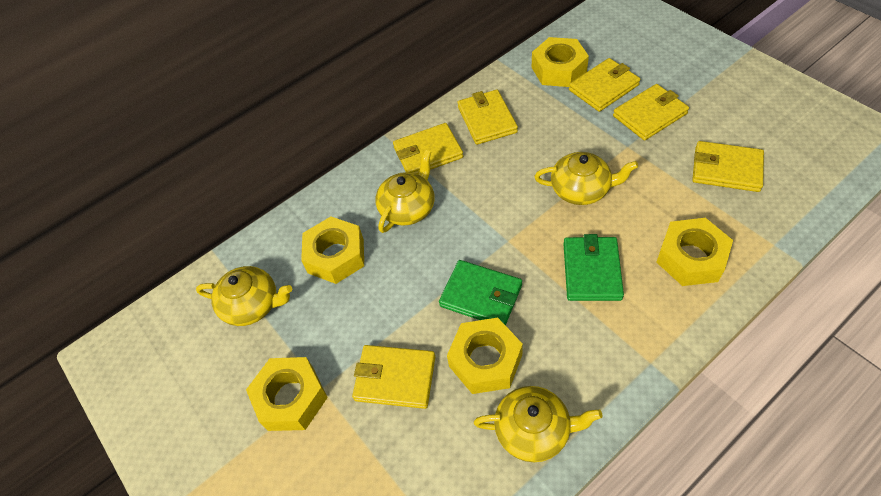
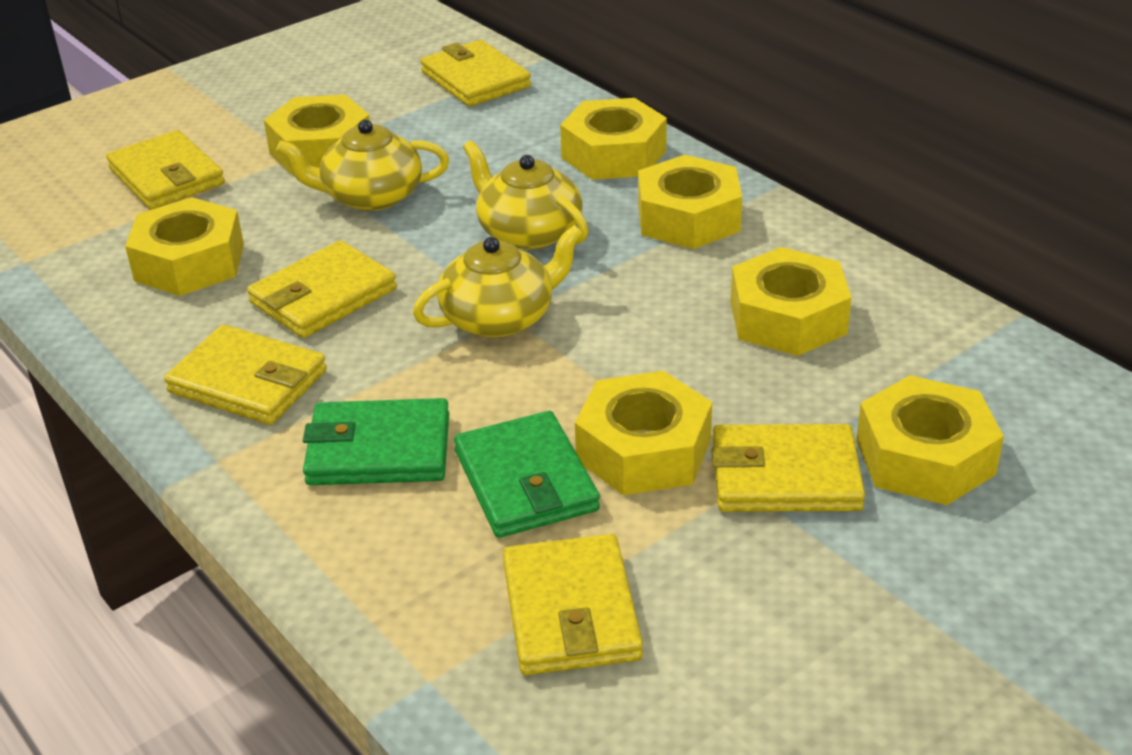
yellow nut: 5 -> 7
yellow teapot: 4 -> 3

